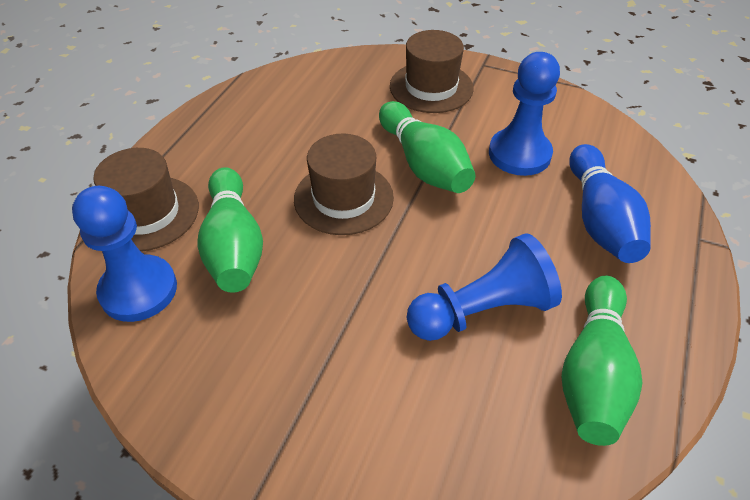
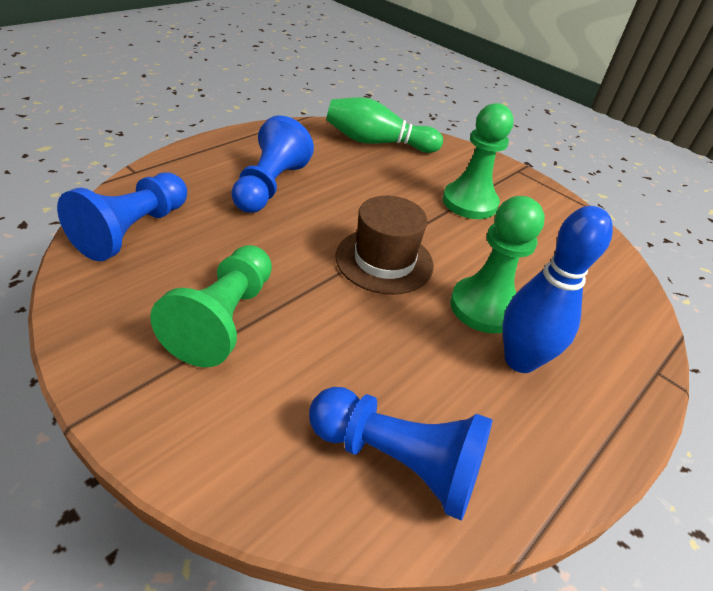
brown hat: 3 -> 1
green bowling pin: 3 -> 1
green pawn: 0 -> 3

